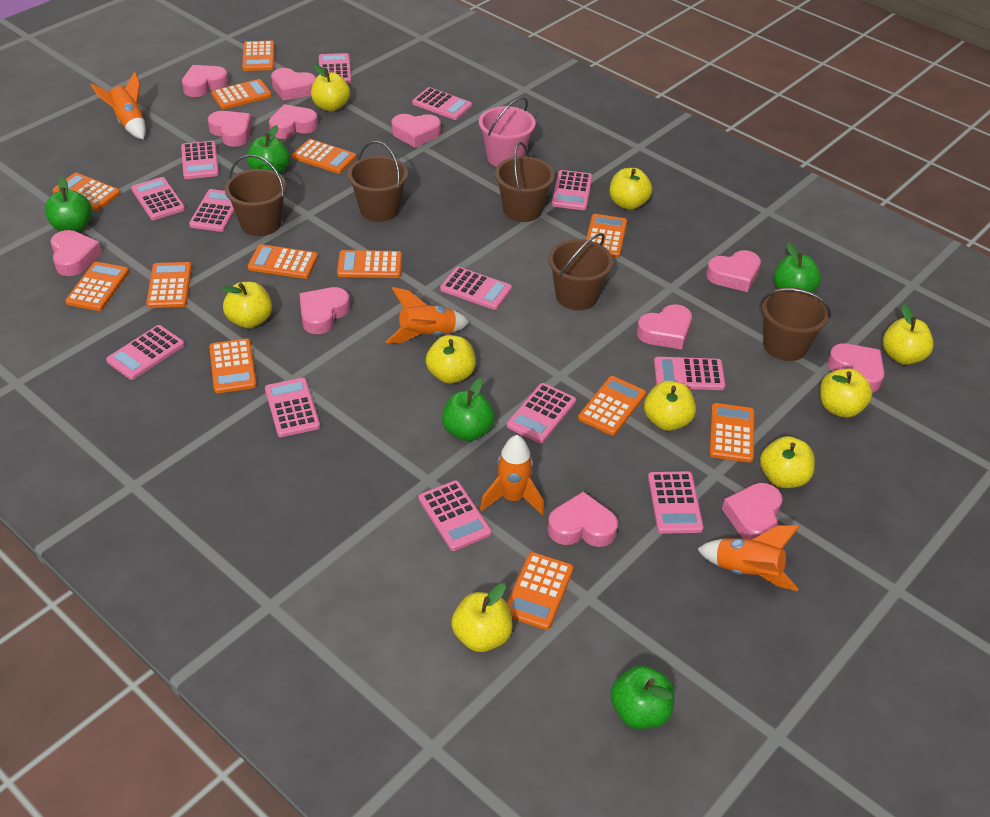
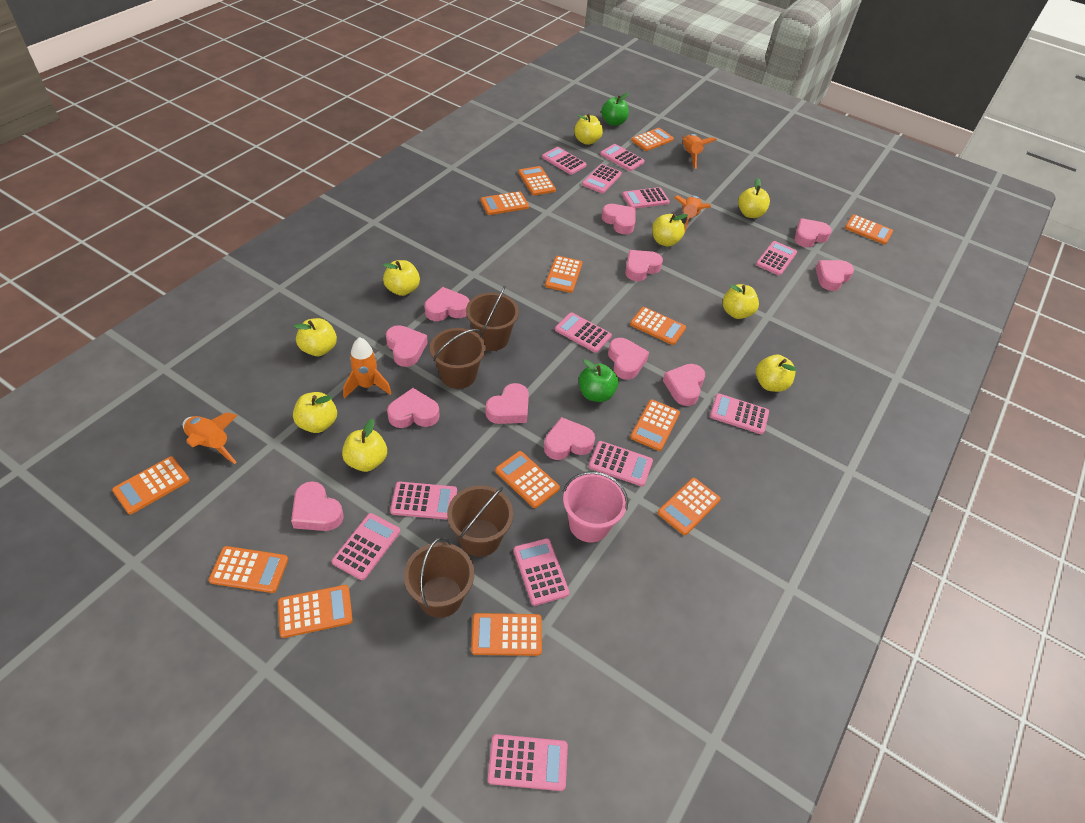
brown bucket: 5 -> 4
green apple: 5 -> 2
pink calculator: 13 -> 12

